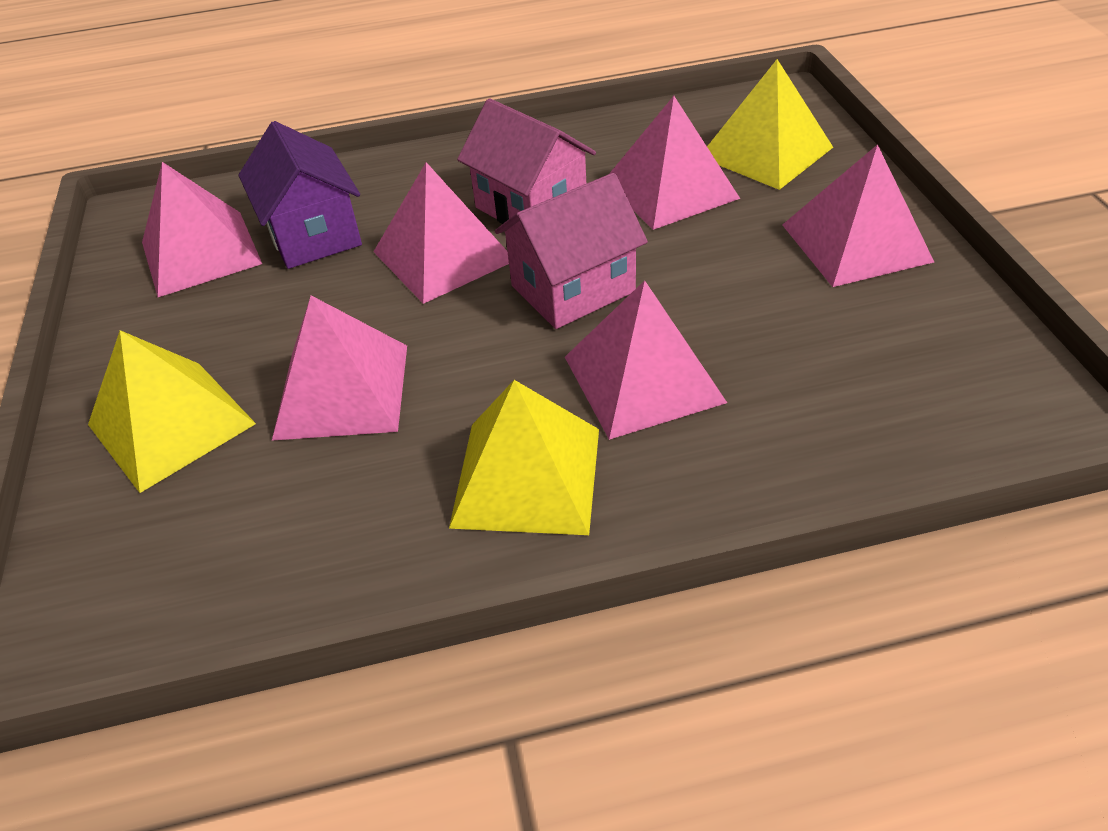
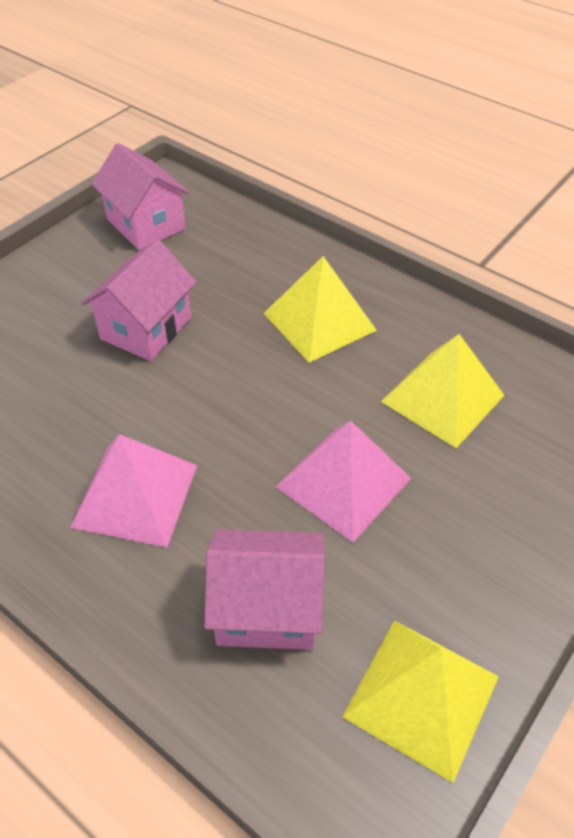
pink house: 2 -> 3
pink pyramid: 6 -> 2
purple house: 1 -> 0

